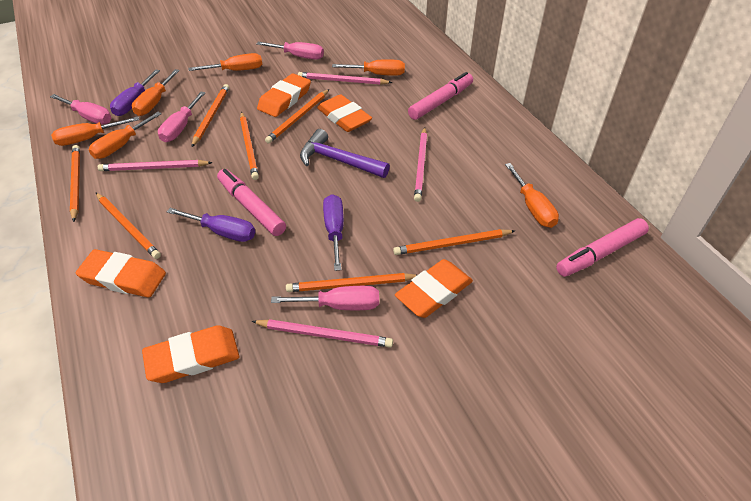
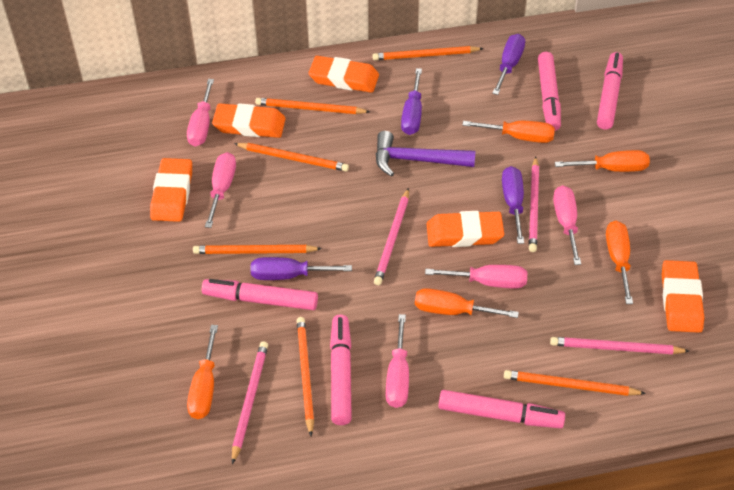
orange pencil: 7 -> 6
orange screwdriver: 6 -> 5
pink marker: 3 -> 5
pink screwdriver: 4 -> 5
purple screwdriver: 3 -> 4

